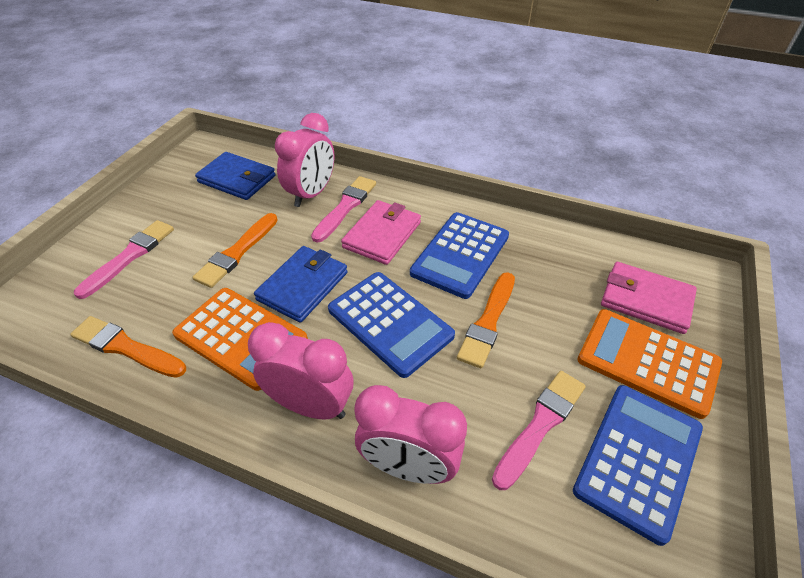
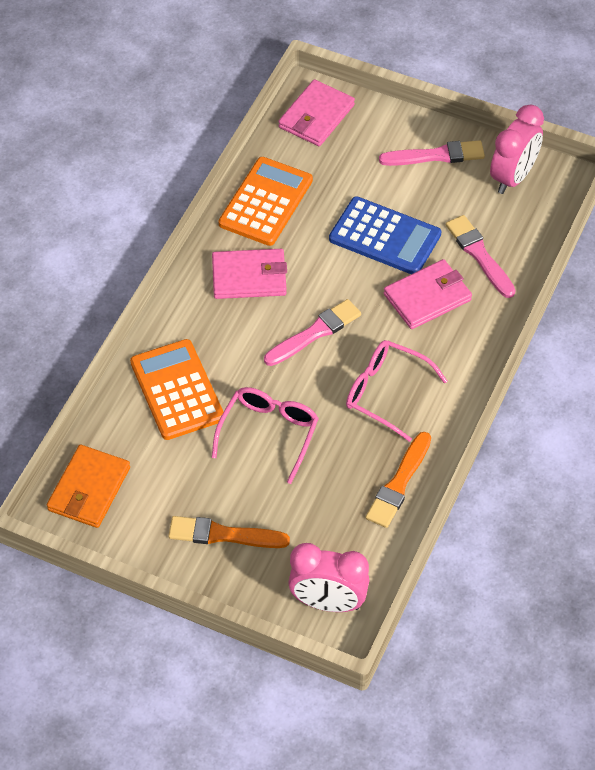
blue calculator: 3 -> 1
blue wallet: 2 -> 0
orange brush: 3 -> 2
orange wallet: 0 -> 1
pink clock: 3 -> 2
pink glasses: 0 -> 2
pink wallet: 2 -> 3

